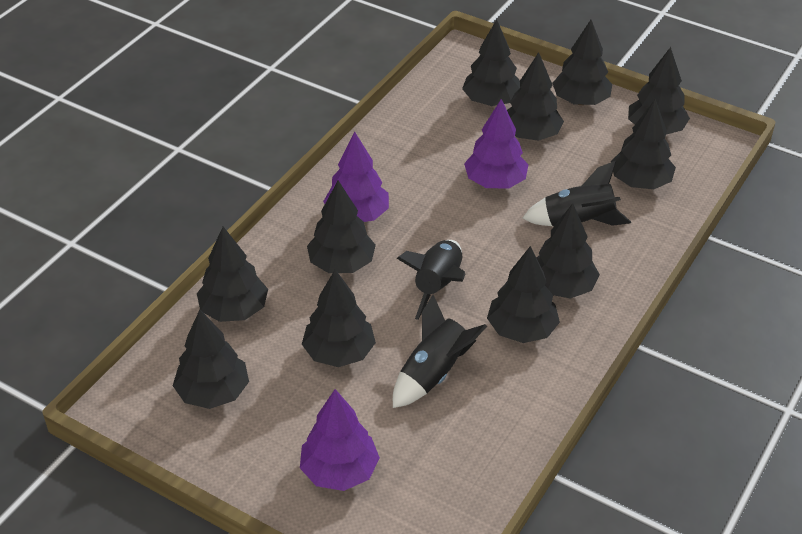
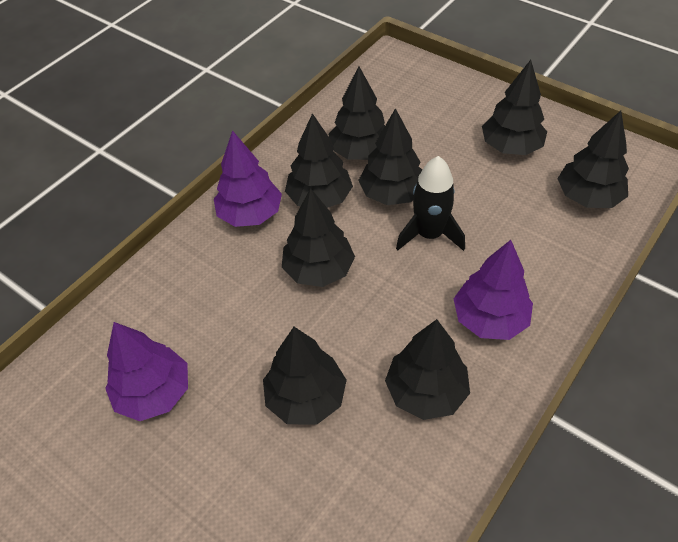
black rocket: 3 -> 1
black tree: 11 -> 8

